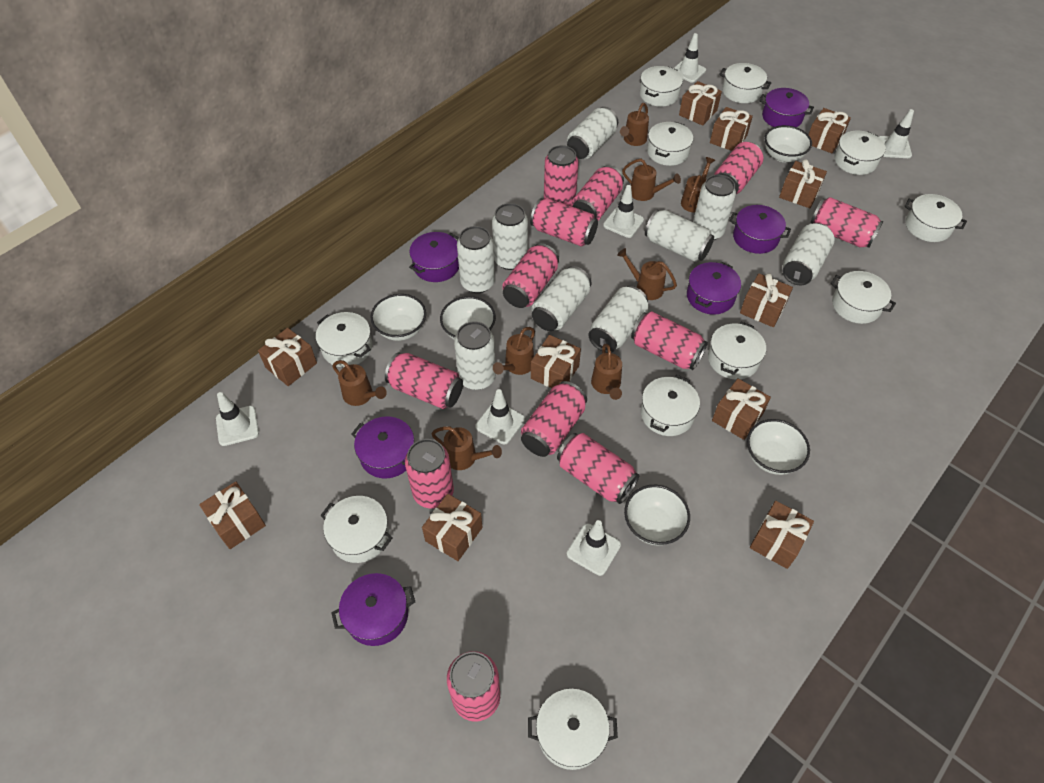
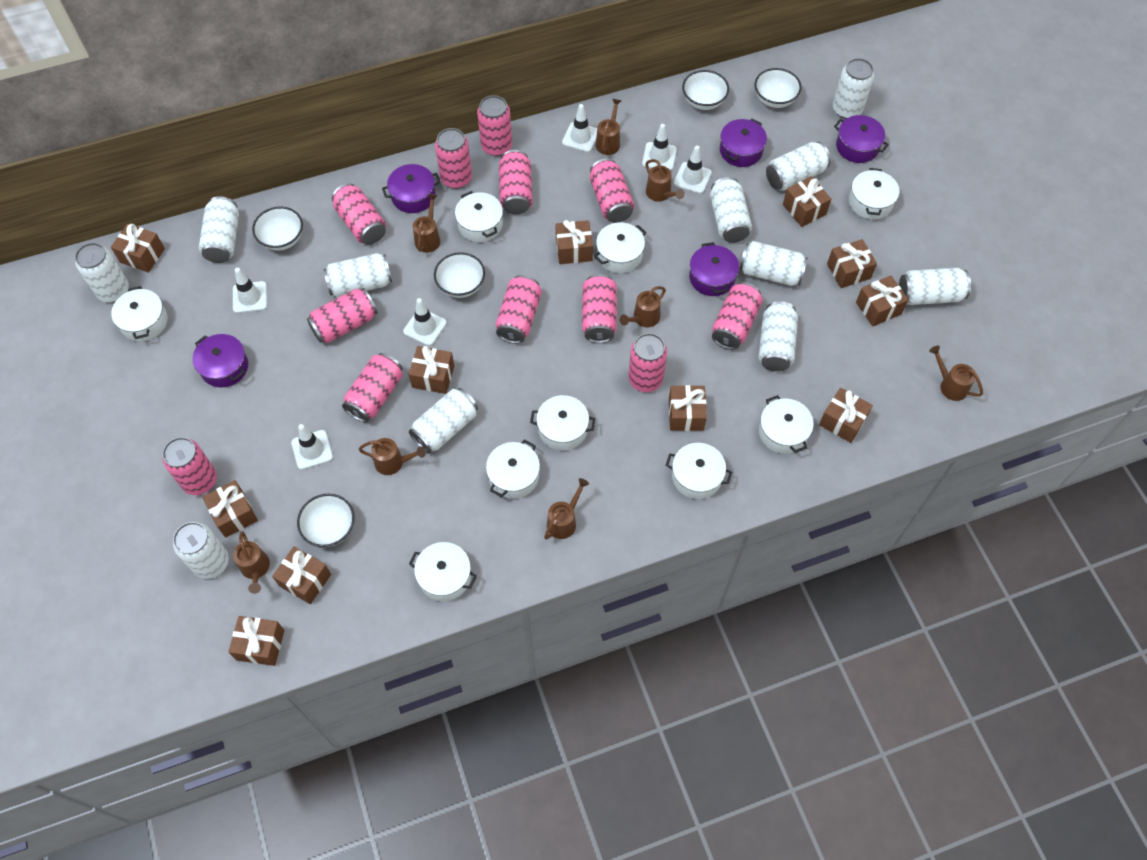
purple pot: 6 -> 5
white can: 9 -> 11
white pot: 11 -> 9

